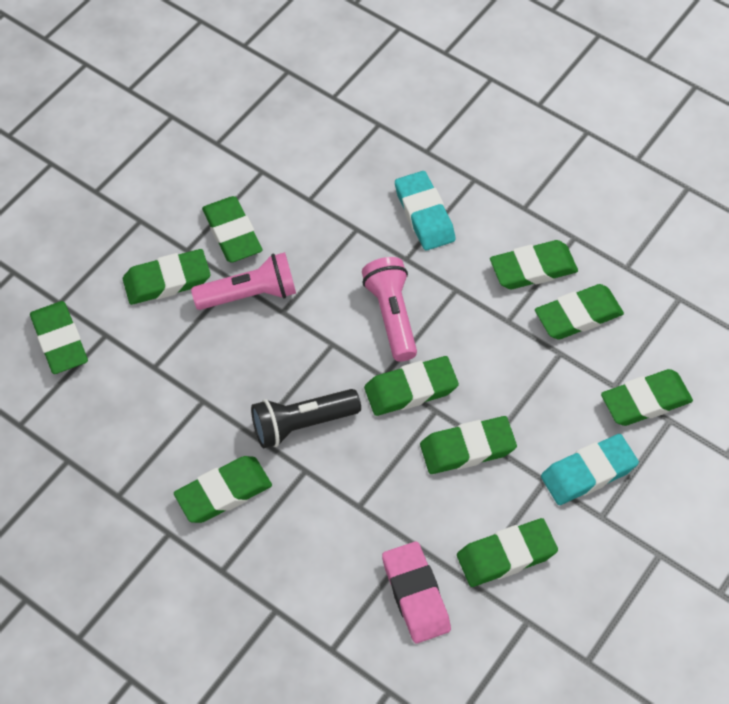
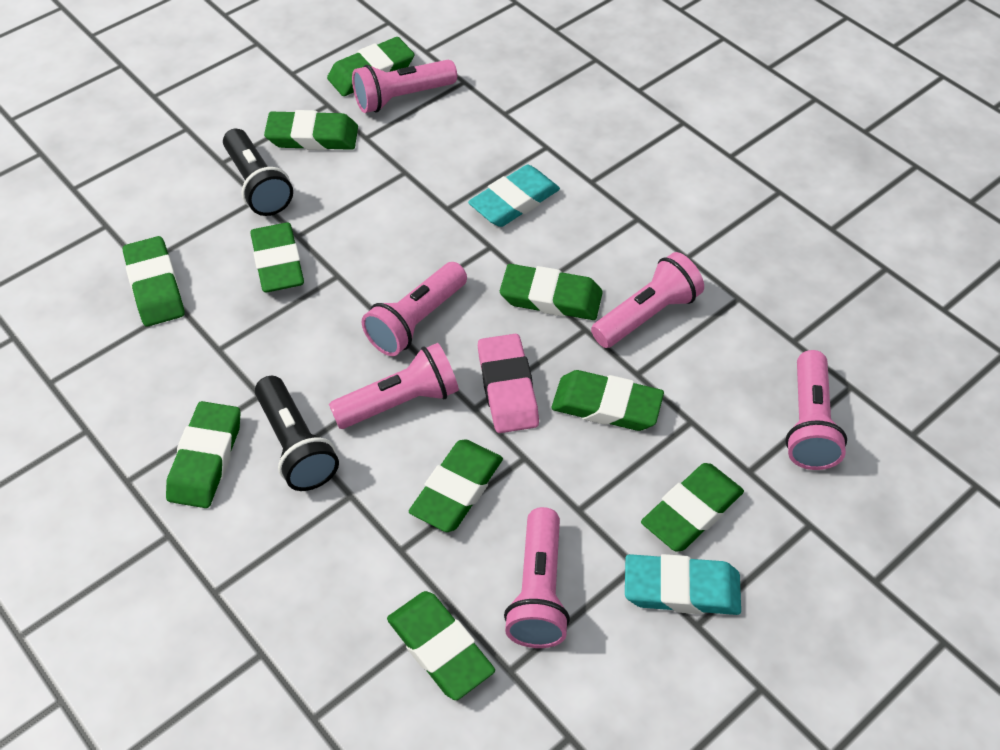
black flashlight: 1 -> 2
pink flashlight: 2 -> 6

